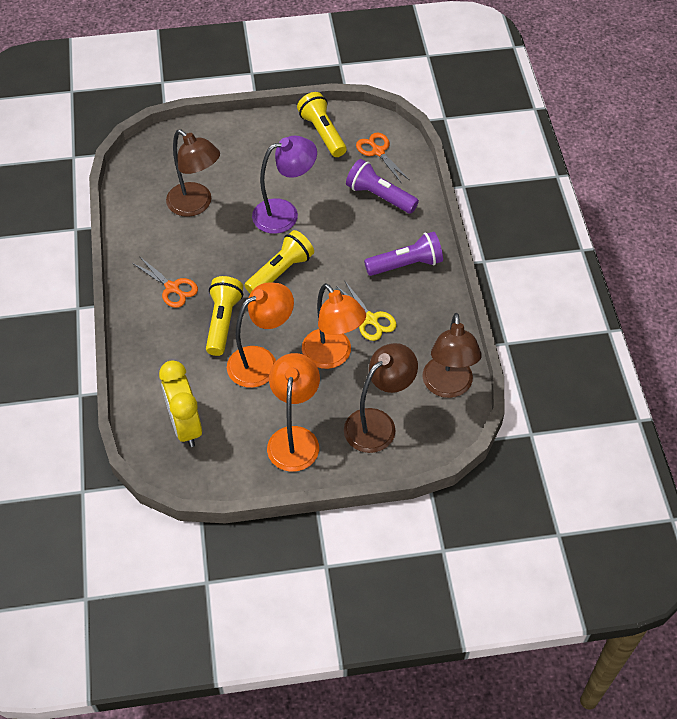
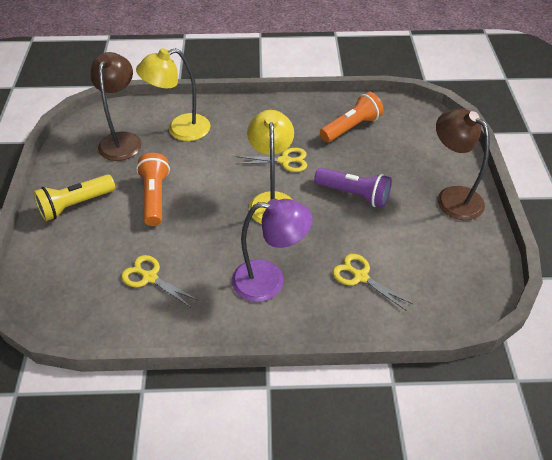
brown lamp: 3 -> 2
orange flashlight: 0 -> 2
orange lamp: 3 -> 0
orange scissors: 2 -> 0
purple flashlight: 2 -> 1
yellow clock: 1 -> 0
yellow flashlight: 3 -> 1
yellow lamp: 0 -> 2
yellow scissors: 1 -> 3

